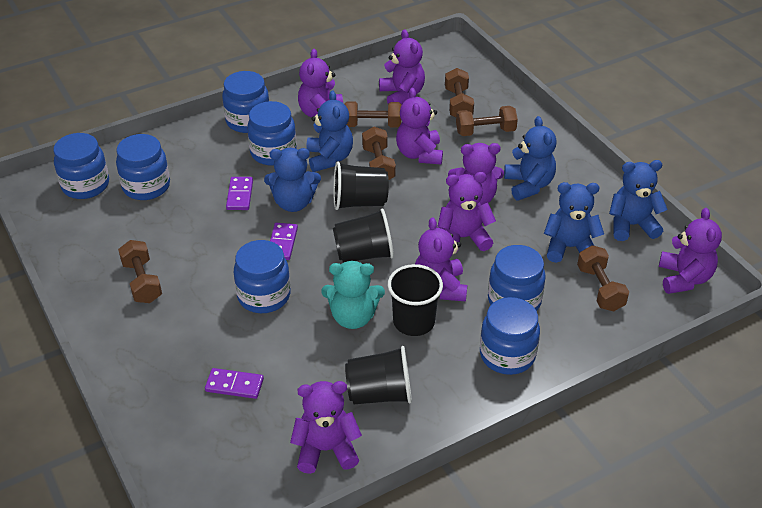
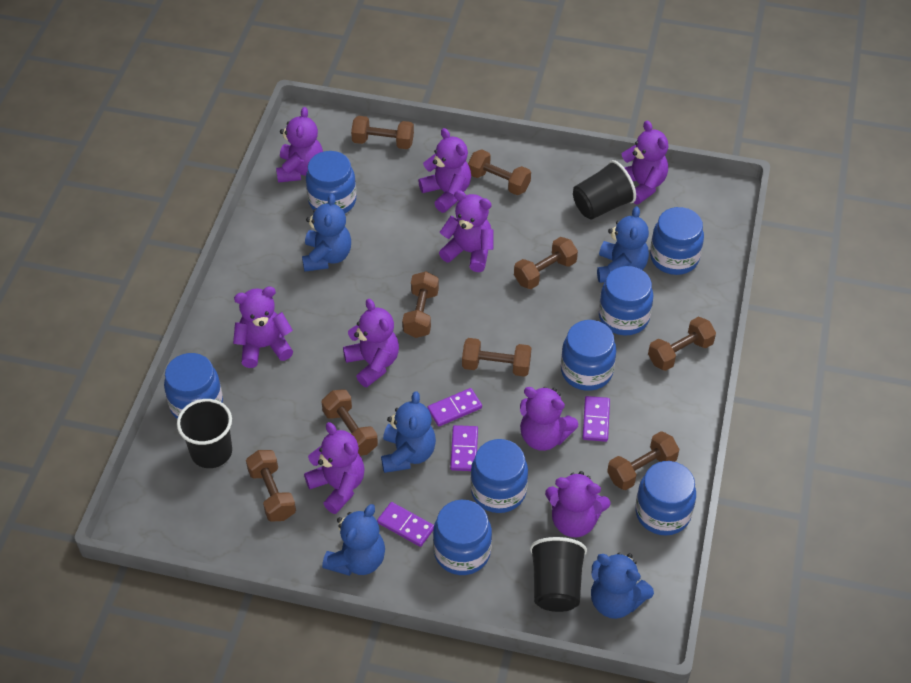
black cup: 4 -> 3
blue jar: 7 -> 8
brown dumbbell: 6 -> 9
purple domino: 3 -> 4
purple teddy bear: 8 -> 9
turquoise teddy bear: 1 -> 0

